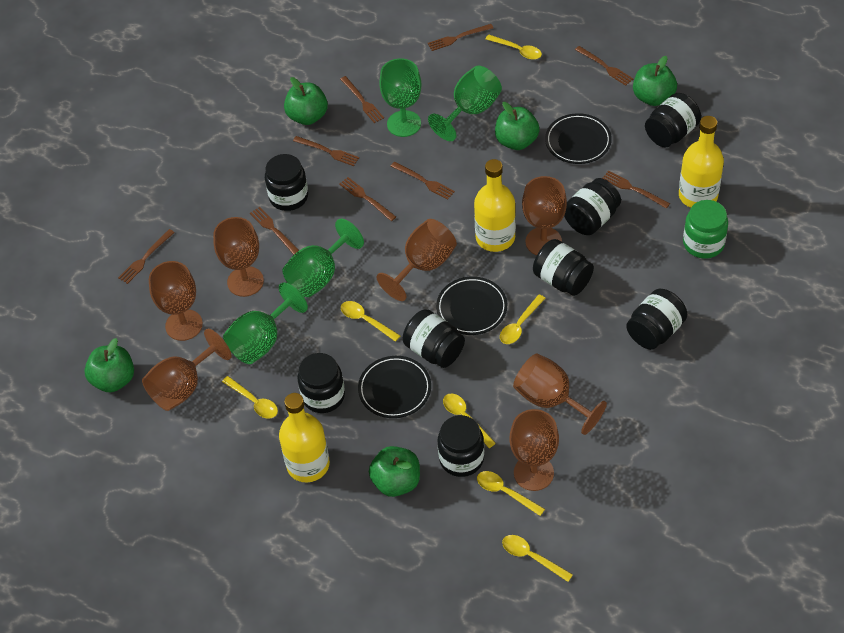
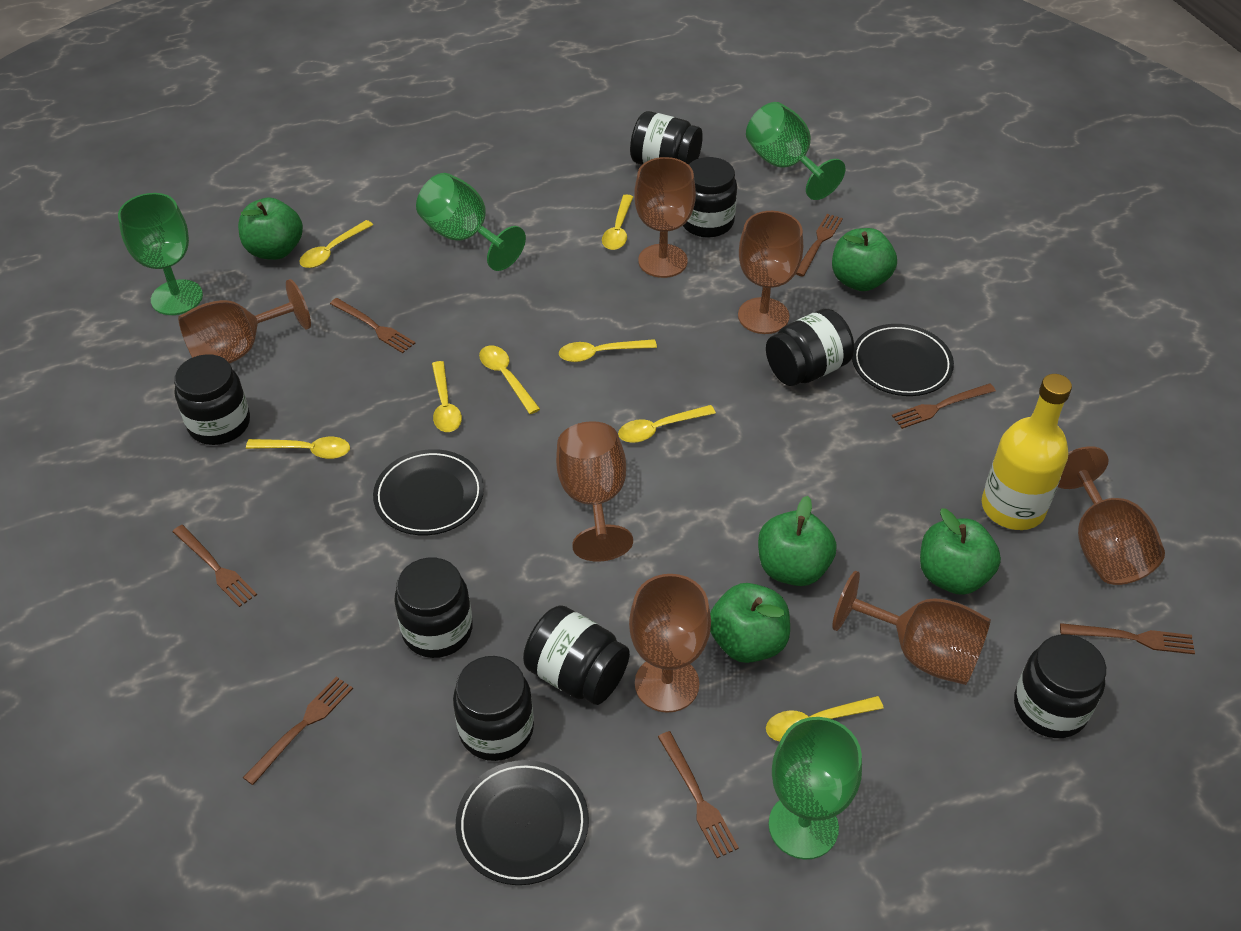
brown fork: 9 -> 7
green jar: 1 -> 0
yellow bottle: 3 -> 1
yellow spoon: 7 -> 8

